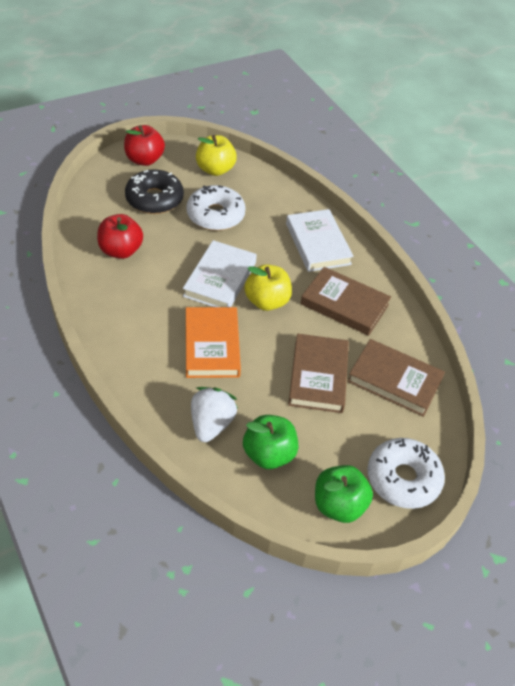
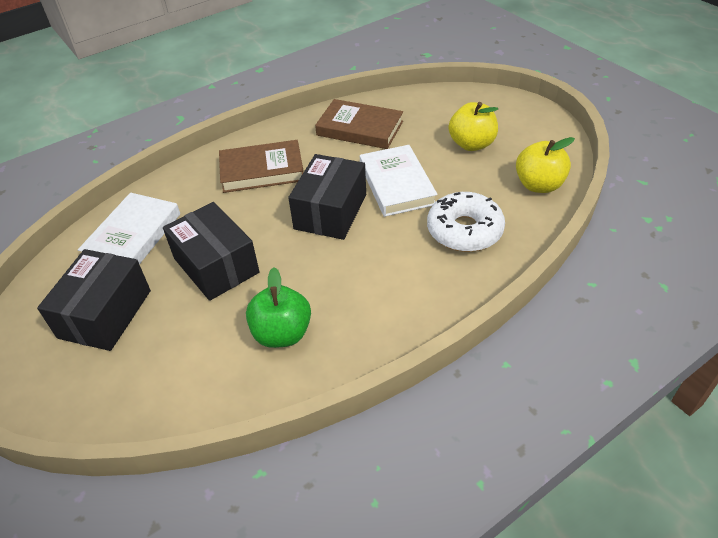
black box: 0 -> 3
black donut: 1 -> 0
brown book: 3 -> 2
green apple: 2 -> 1
orange book: 1 -> 0
red apple: 2 -> 0
white donut: 2 -> 1
white strawberry: 1 -> 0

